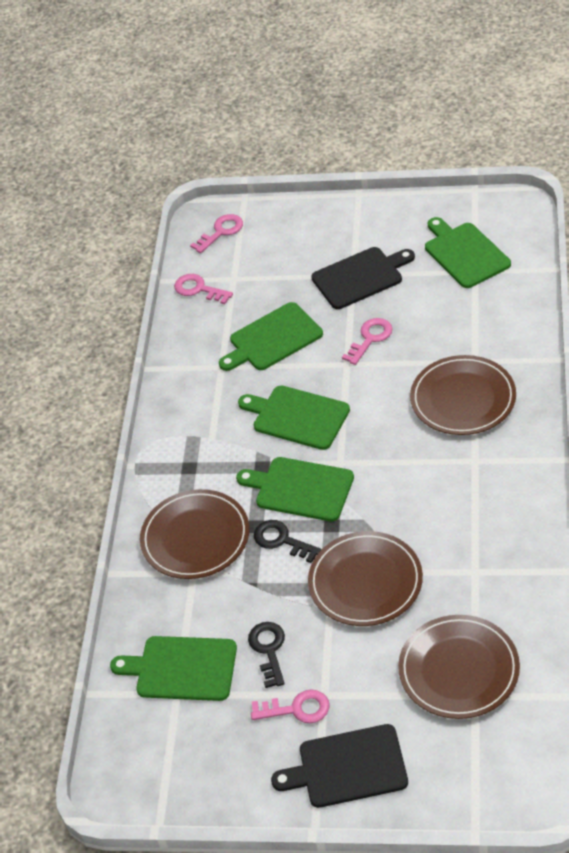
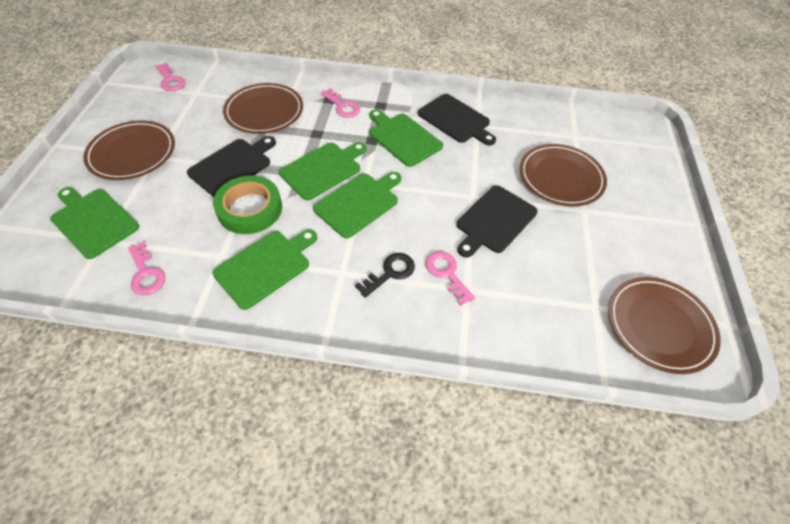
black cutting board: 2 -> 3
black key: 2 -> 1
green tape: 0 -> 1

